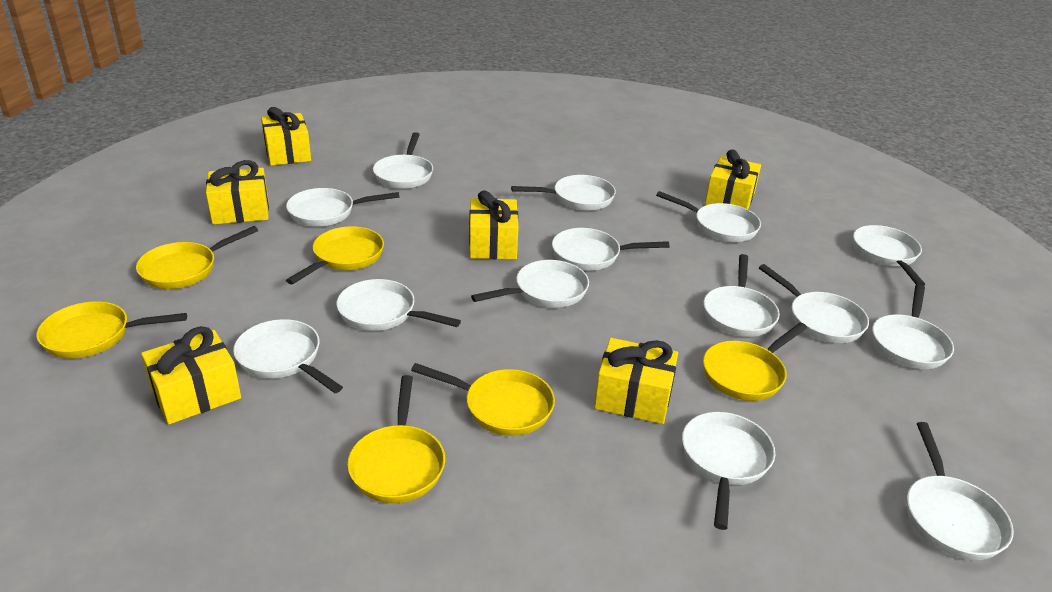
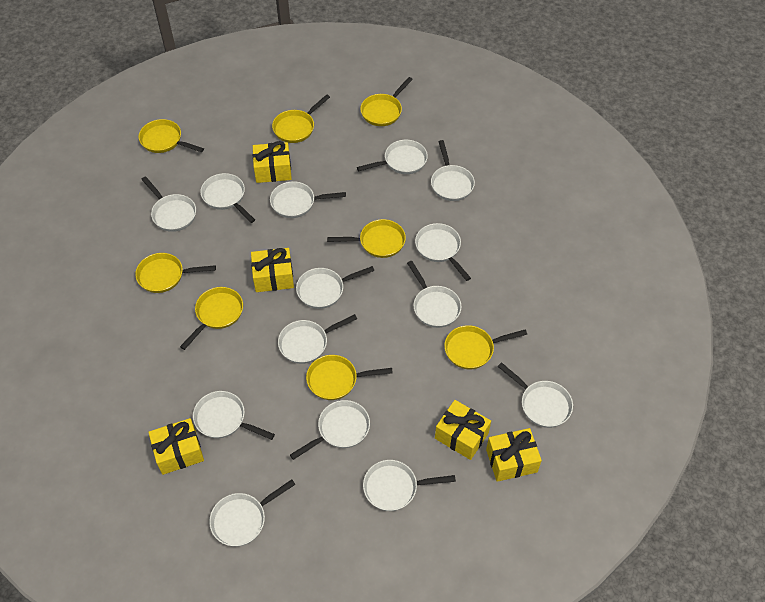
yellow gift: 6 -> 5
yellow pan: 6 -> 8

